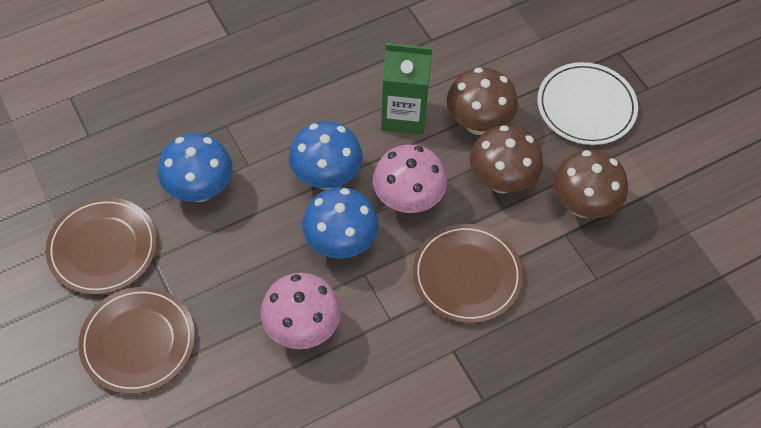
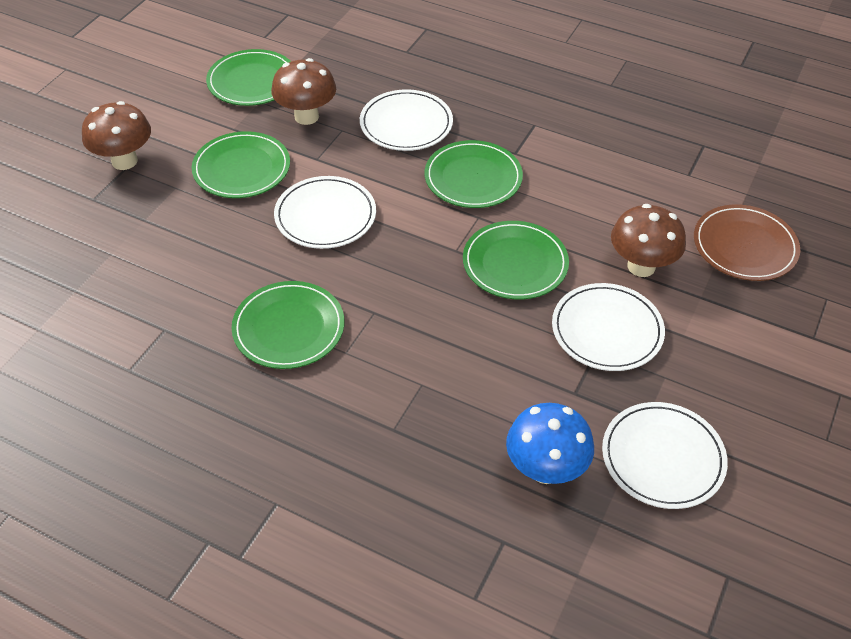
blue mushroom: 3 -> 1
brown plate: 3 -> 1
green carton: 1 -> 0
green plate: 0 -> 5
pink mushroom: 2 -> 0
white plate: 1 -> 4

